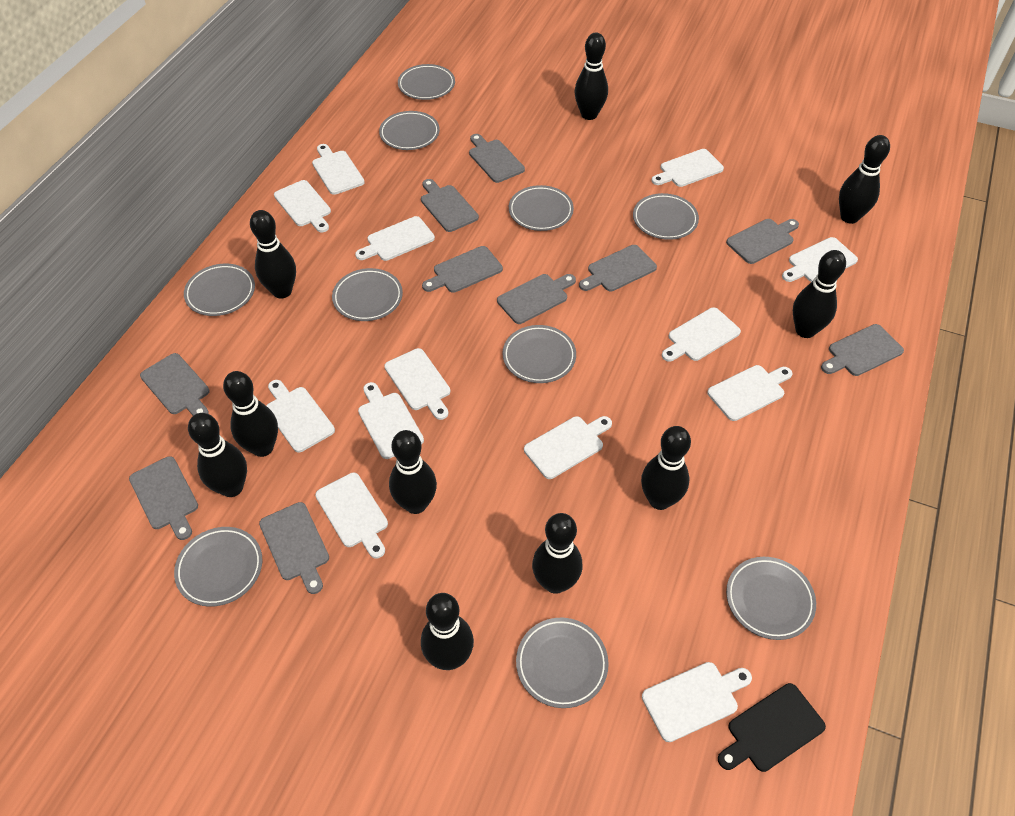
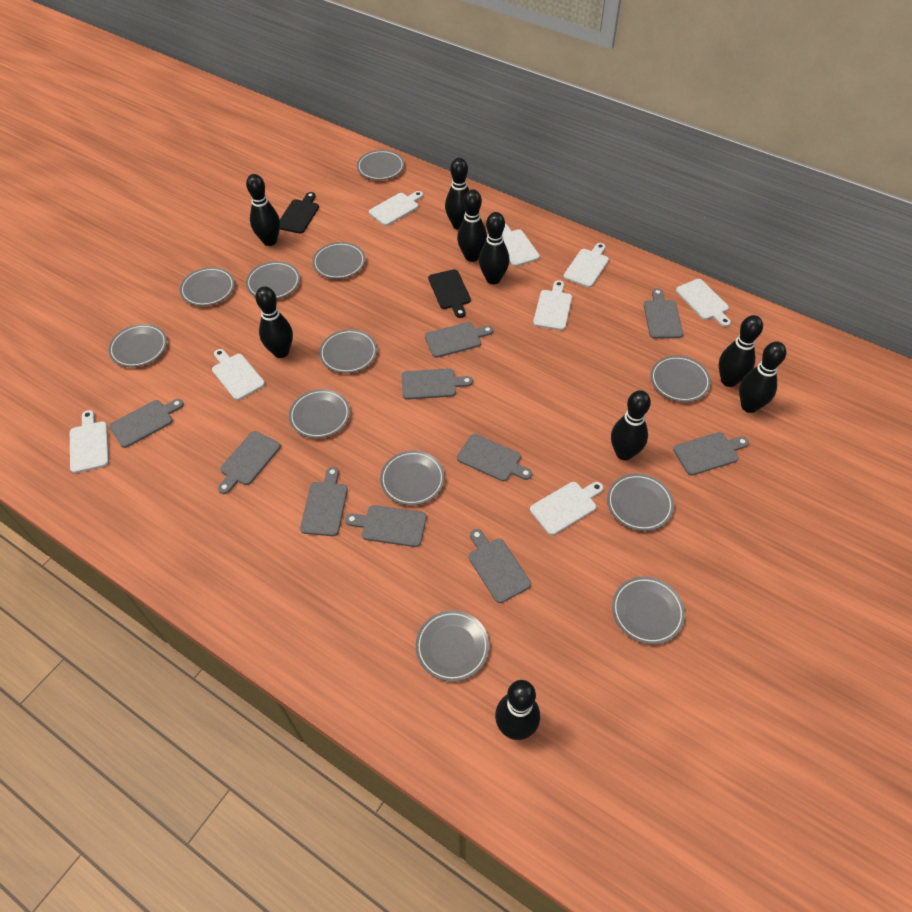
black bowling pin: 10 -> 9
black cutting board: 1 -> 2
grey plate: 10 -> 12
white cutting board: 13 -> 8

